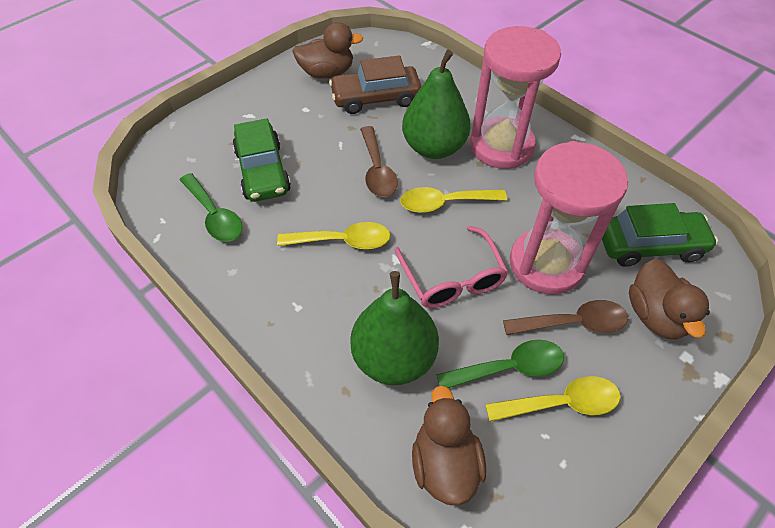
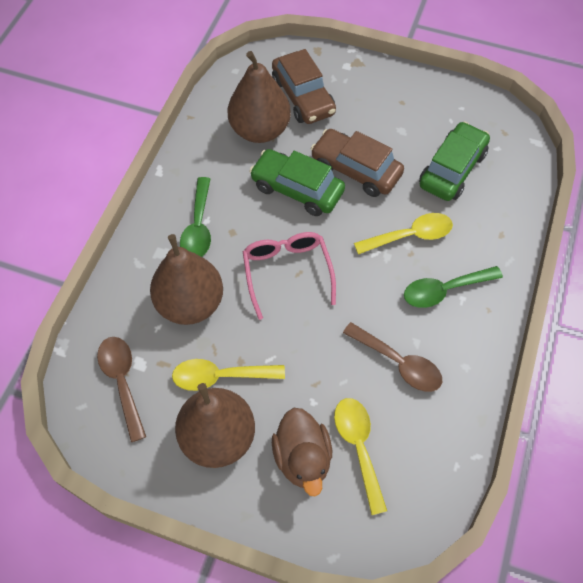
brown car: 1 -> 2
brown duck: 3 -> 1
brown pear: 0 -> 3
green pear: 2 -> 0
pink hourglass: 2 -> 0

